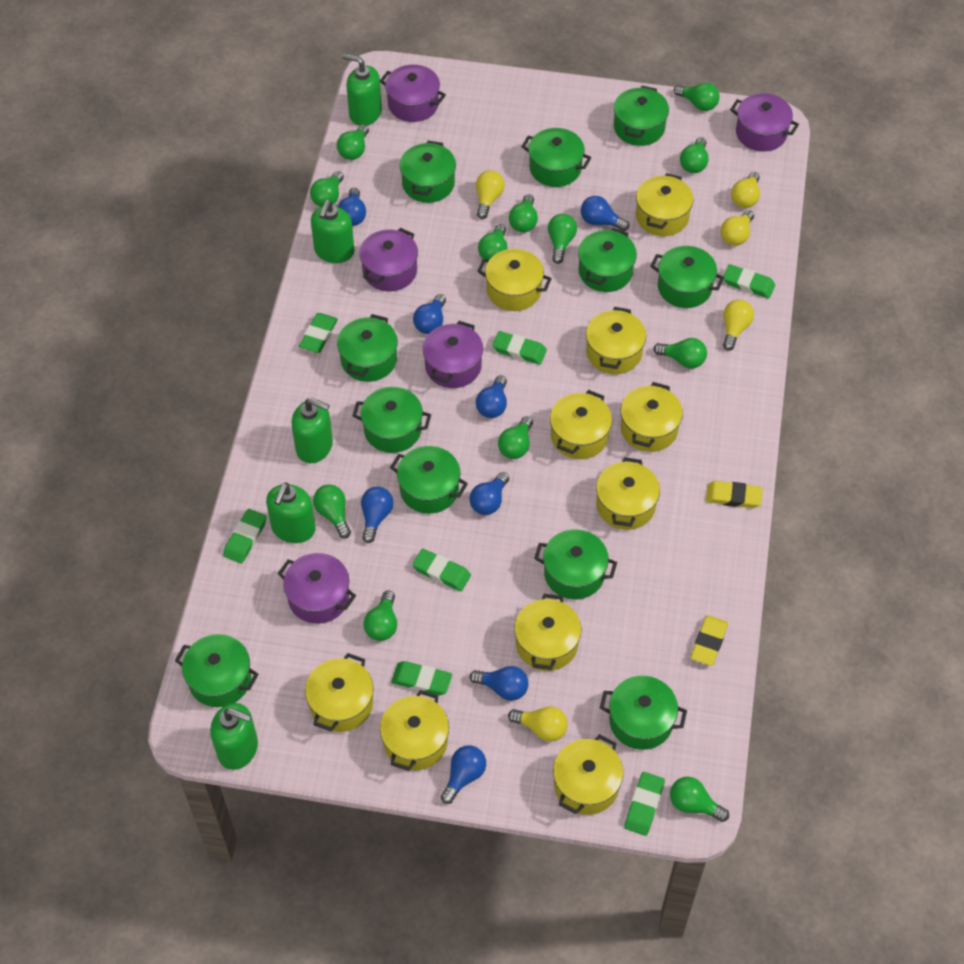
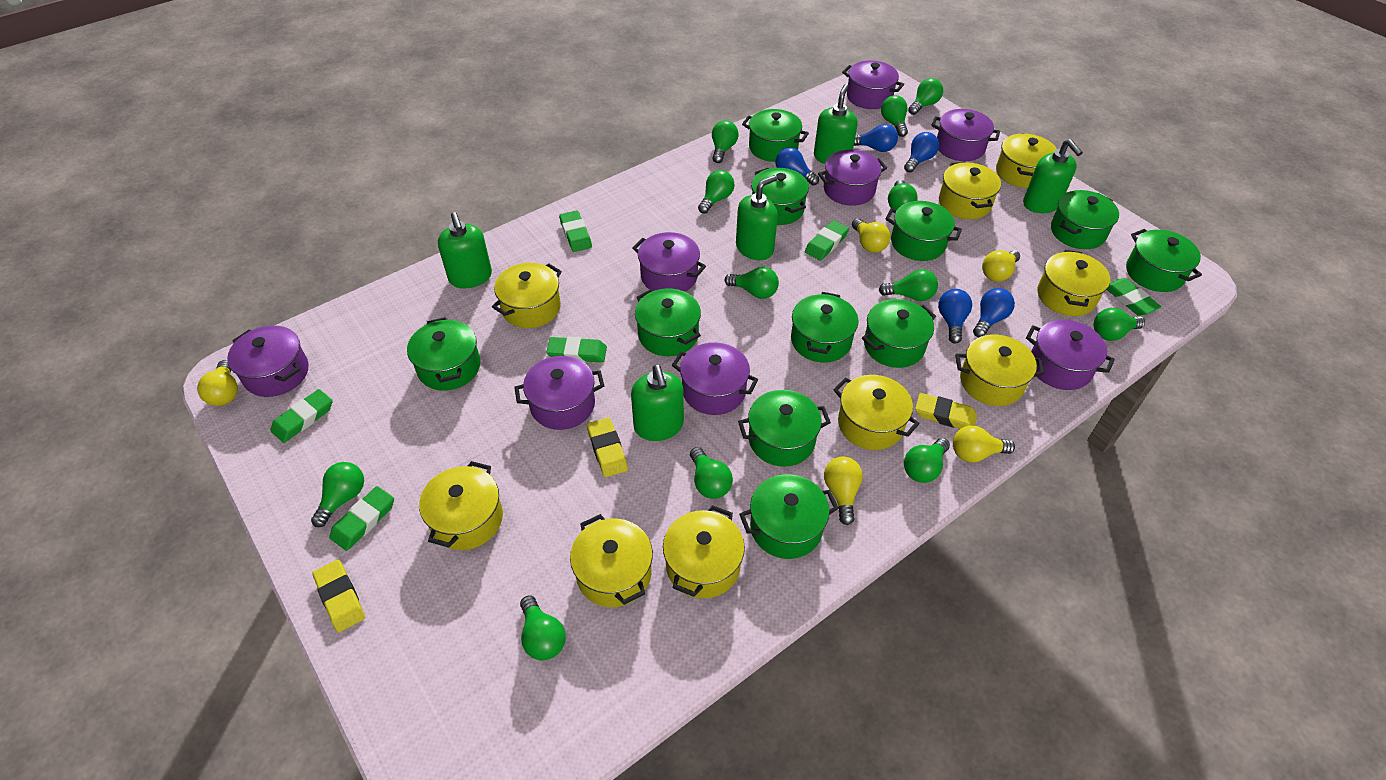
blue light bulb: 8 -> 5
green eraser: 7 -> 6
purple pot: 5 -> 8
yellow eraser: 2 -> 3
yellow pot: 10 -> 9

